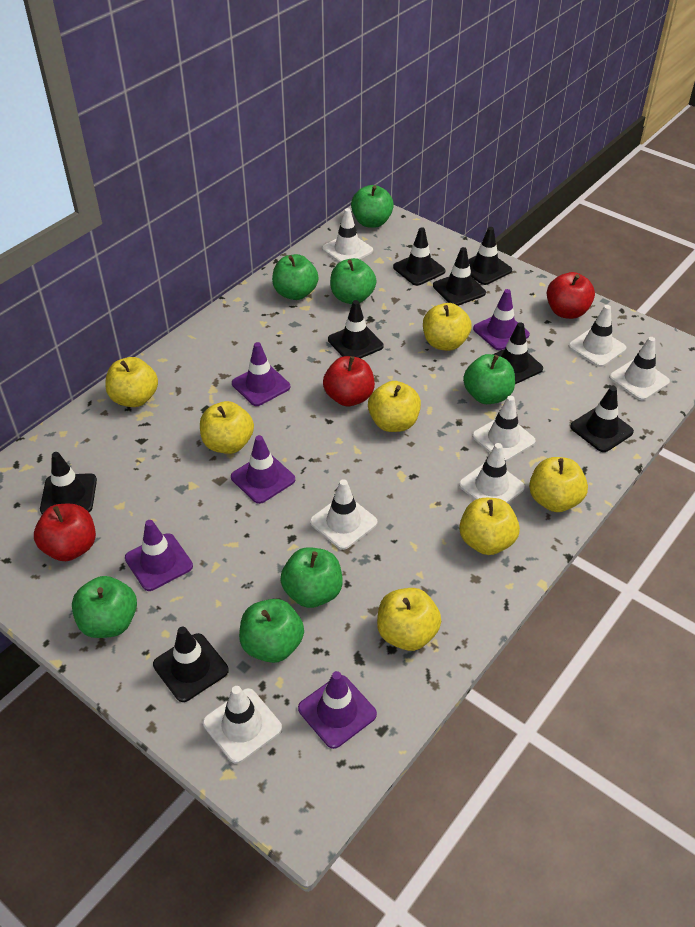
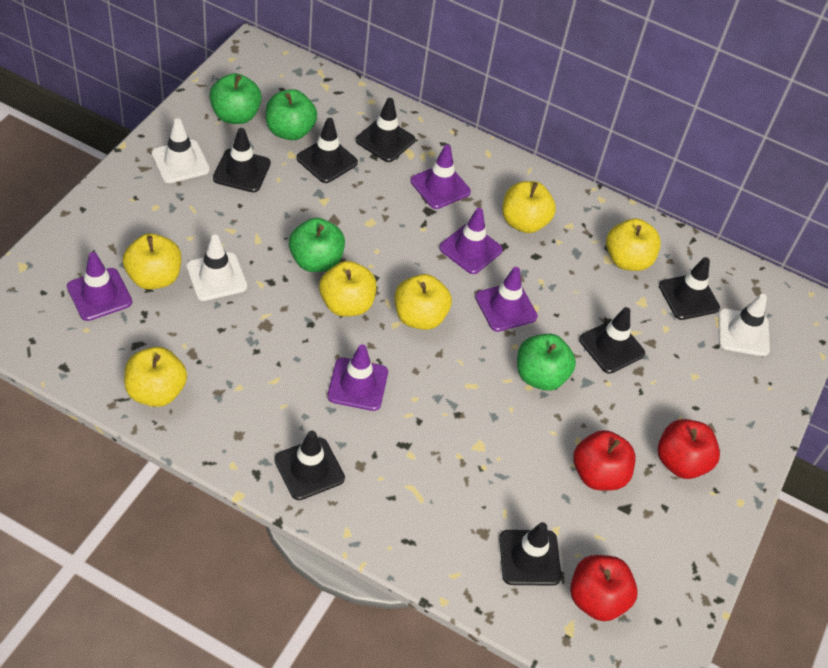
black traffic cone: 8 -> 7
green apple: 7 -> 4
white traffic cone: 7 -> 3
yellow apple: 7 -> 6

